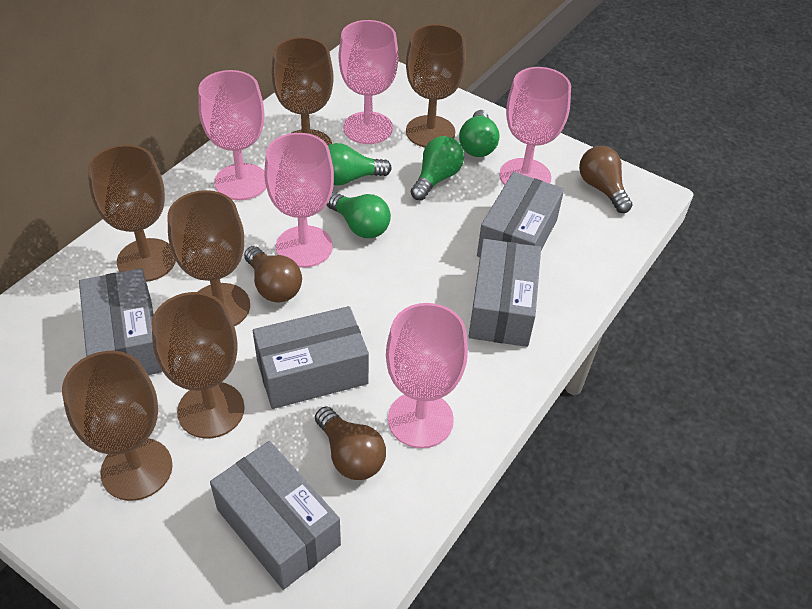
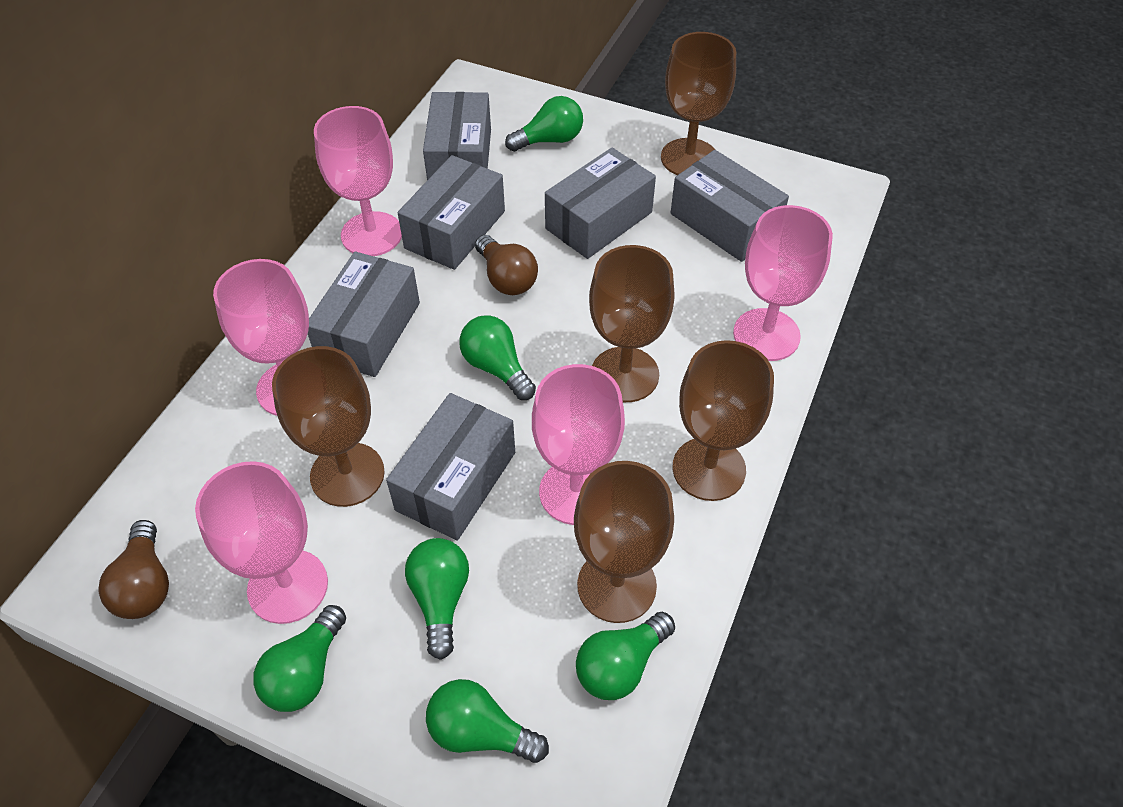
brown goblet: 6 -> 5
brown light bulb: 3 -> 2
green light bulb: 4 -> 6
grey box: 5 -> 6

